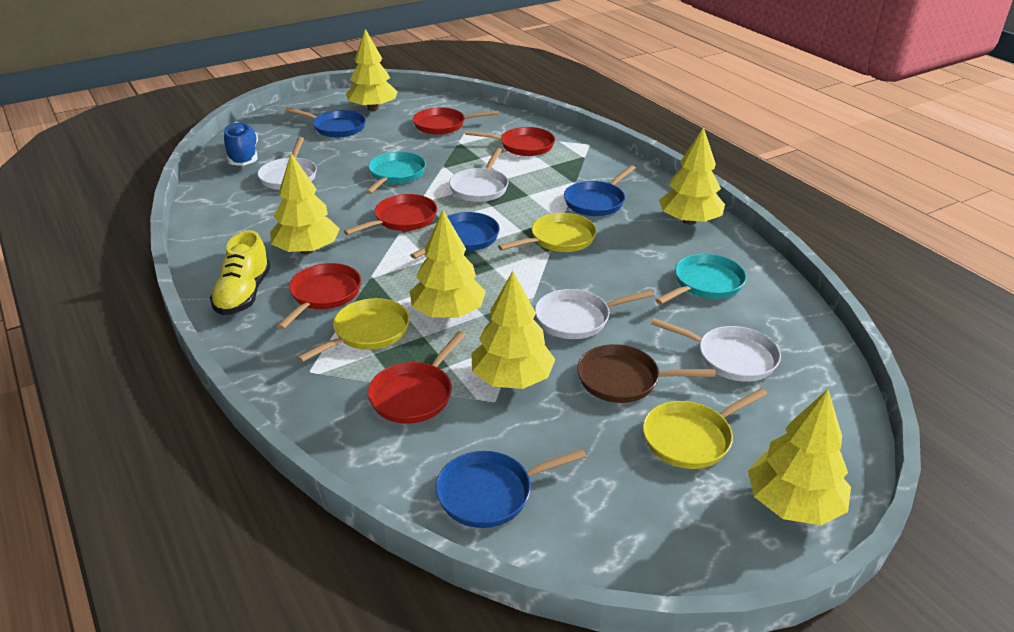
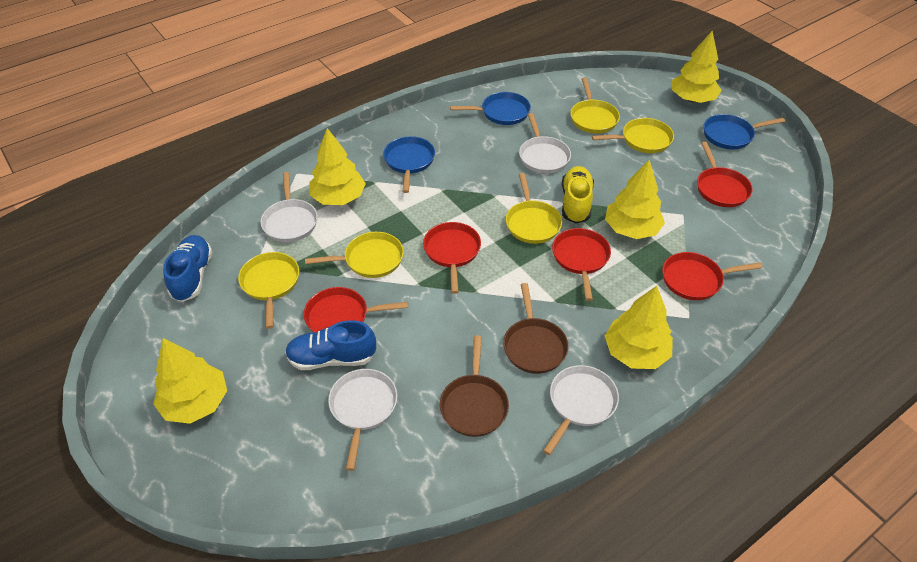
blue pan: 4 -> 3
blue shoe: 1 -> 2
brown pan: 1 -> 2
turquoise pan: 2 -> 0
yellow pan: 3 -> 5
yellow tree: 6 -> 5

